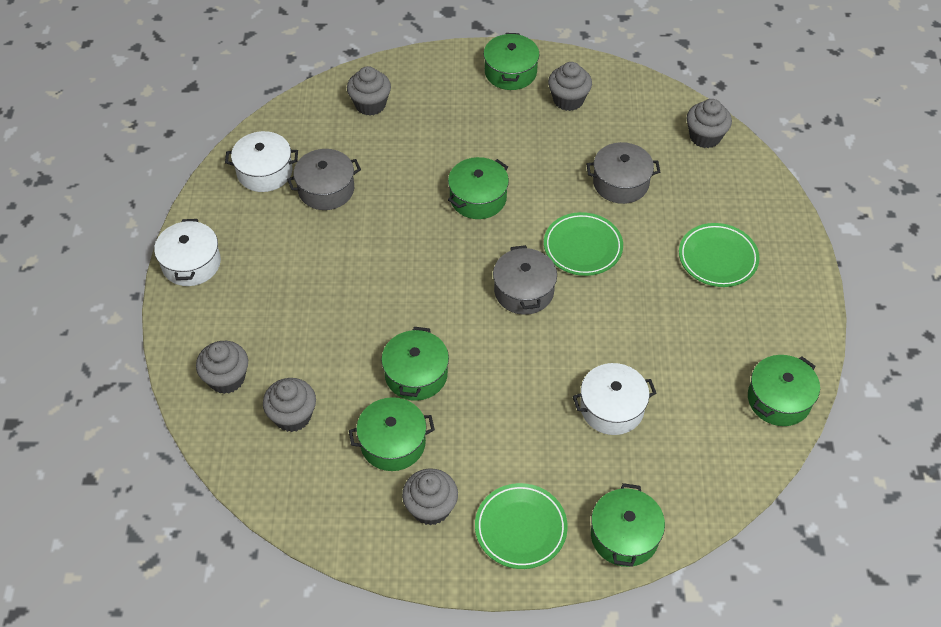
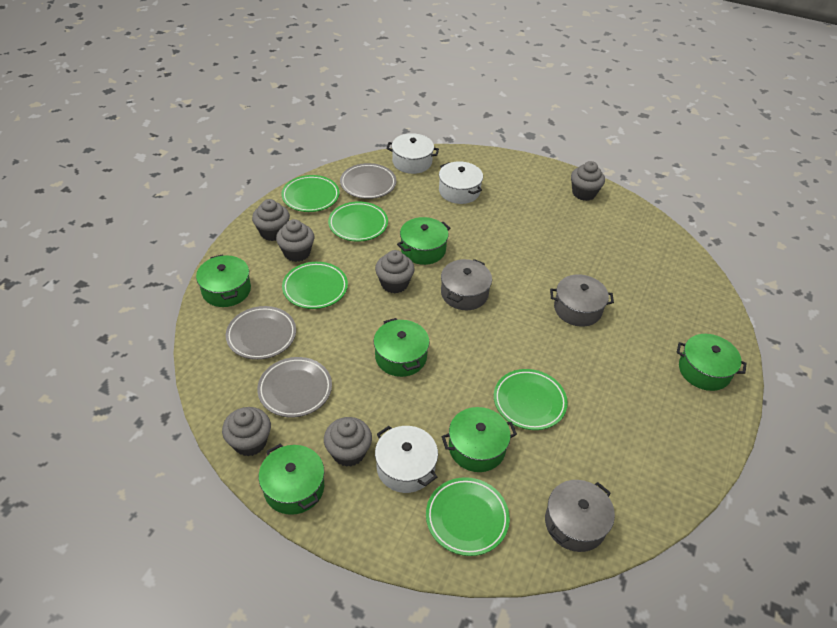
green plate: 3 -> 5
grey plate: 0 -> 3

